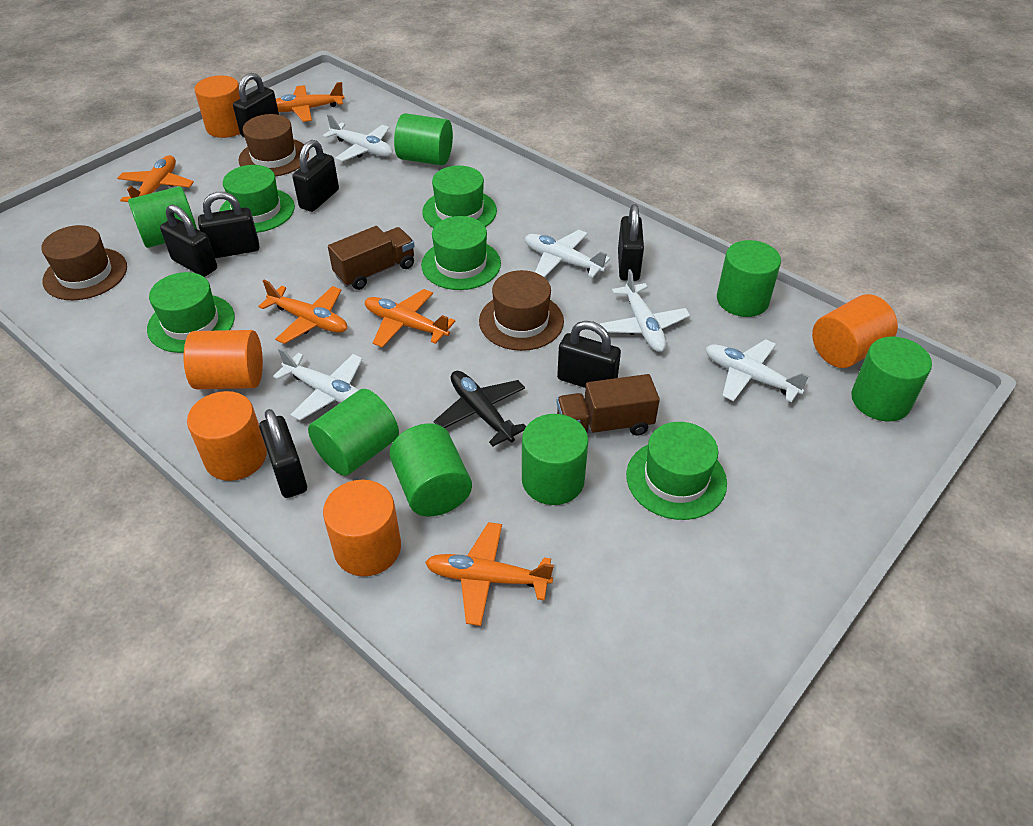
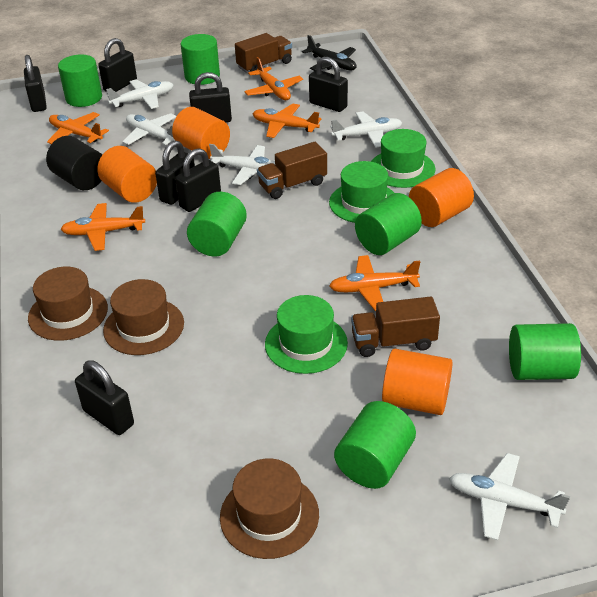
black cylinder: 0 -> 1
brown truck: 2 -> 3
green cylinder: 7 -> 6
green hat: 5 -> 3
orange cylinder: 5 -> 4

